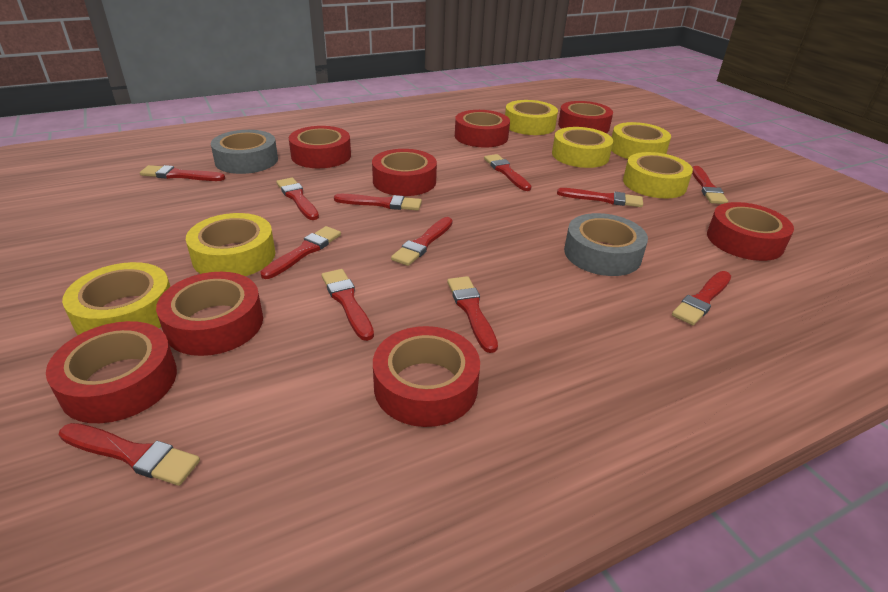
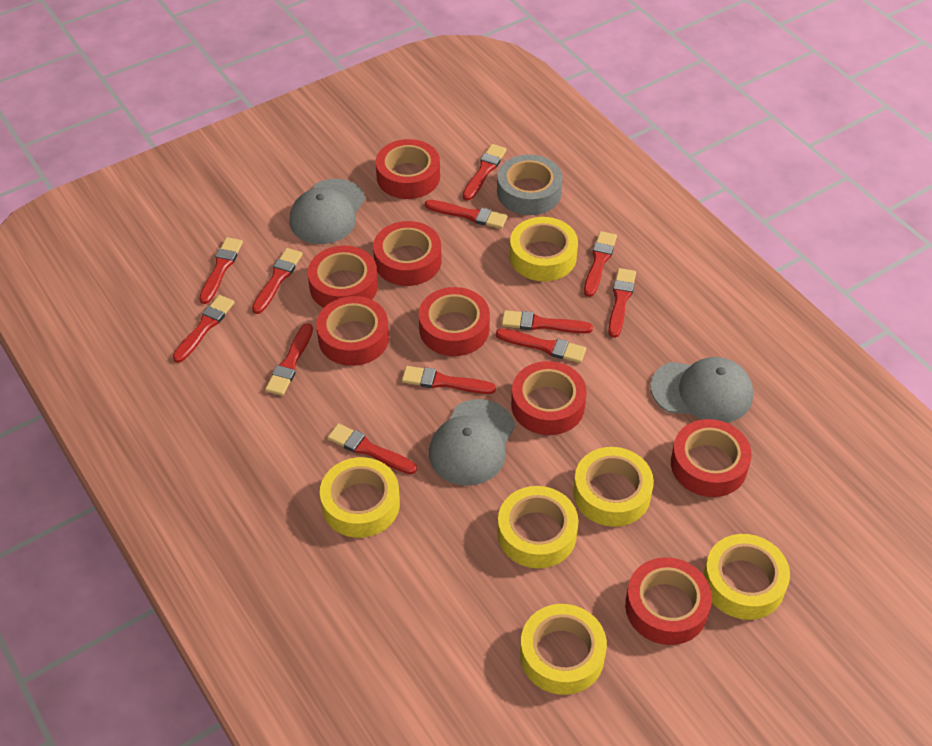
grey cap: 0 -> 3
grey tape: 2 -> 1

